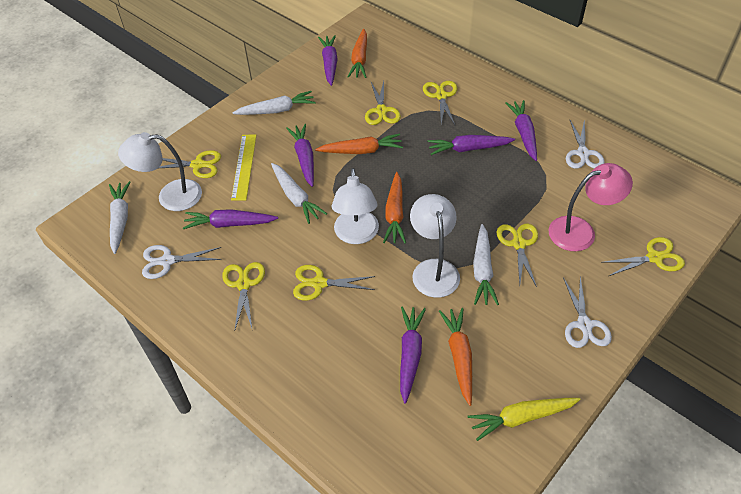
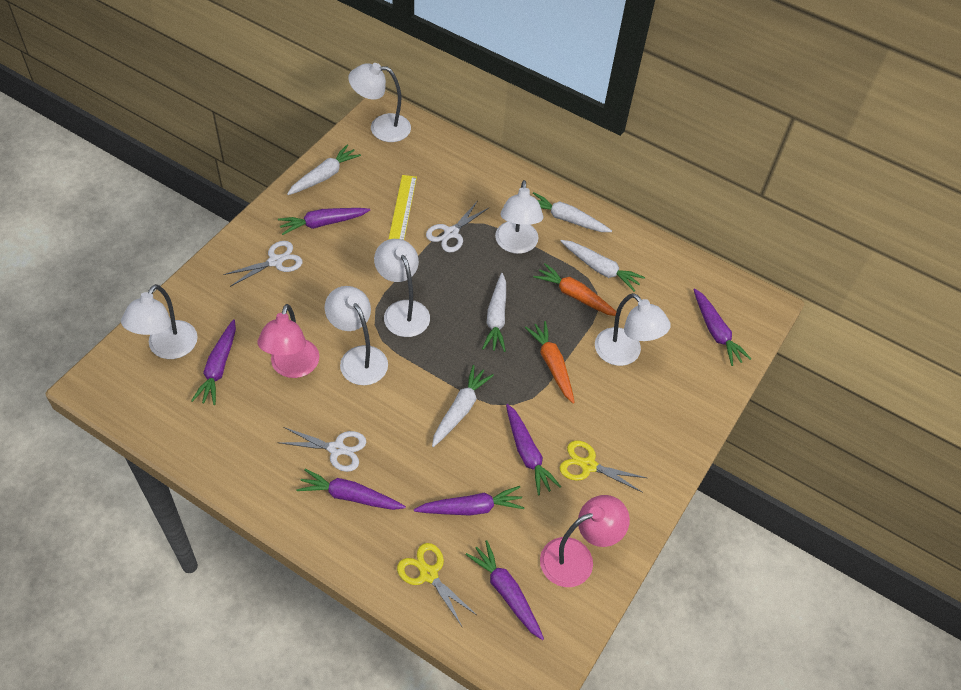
orange carrot: 4 -> 2
pink lamp: 1 -> 2
purple carrot: 6 -> 7
white carrot: 4 -> 5
white lamp: 3 -> 6
yellow carrot: 1 -> 0
yellow scissors: 7 -> 2

